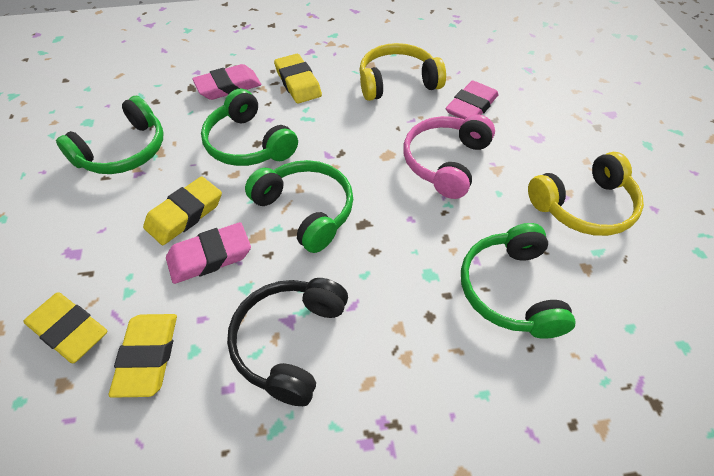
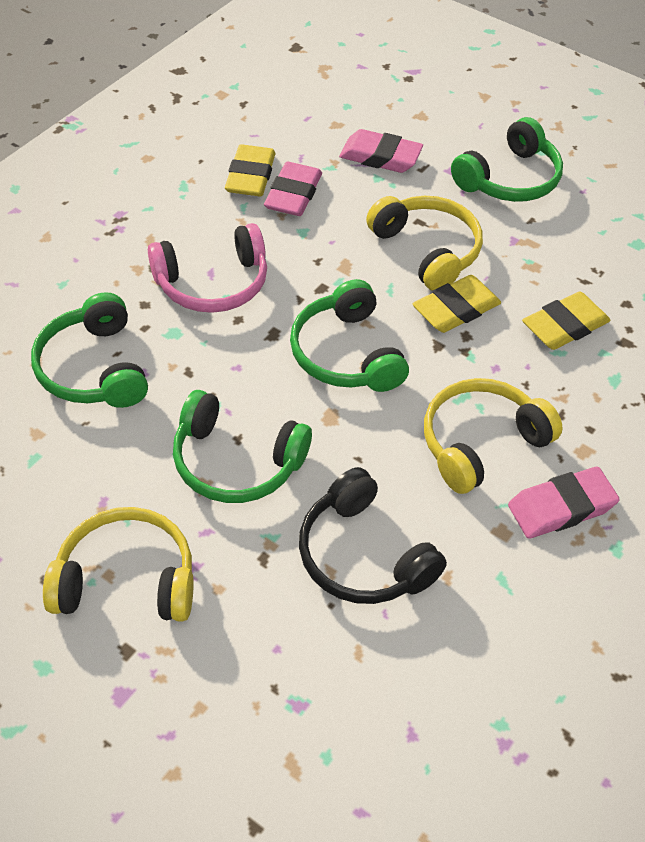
yellow eraser: 4 -> 3
yellow headphones: 2 -> 3

